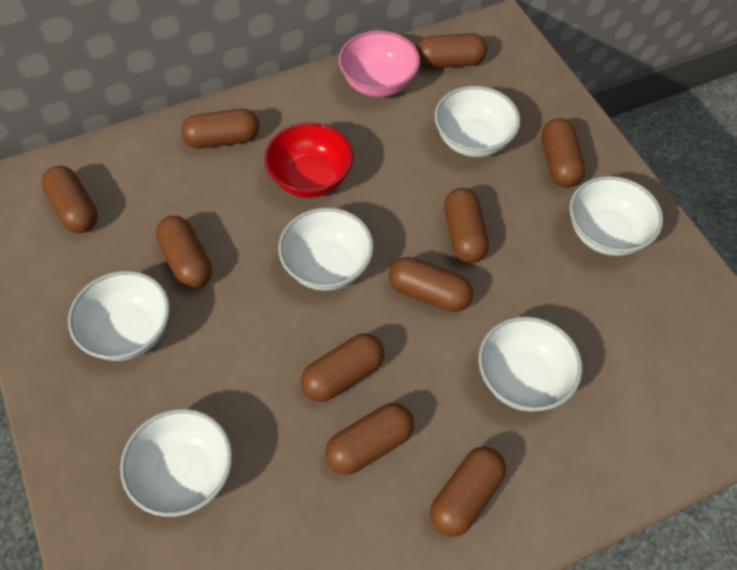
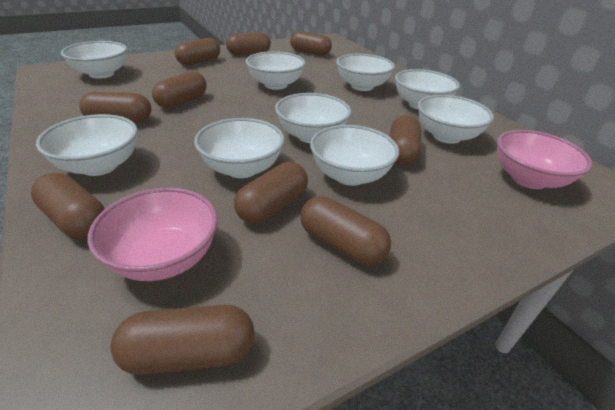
pink bowl: 1 -> 2
red bowl: 1 -> 0
white bowl: 6 -> 9

